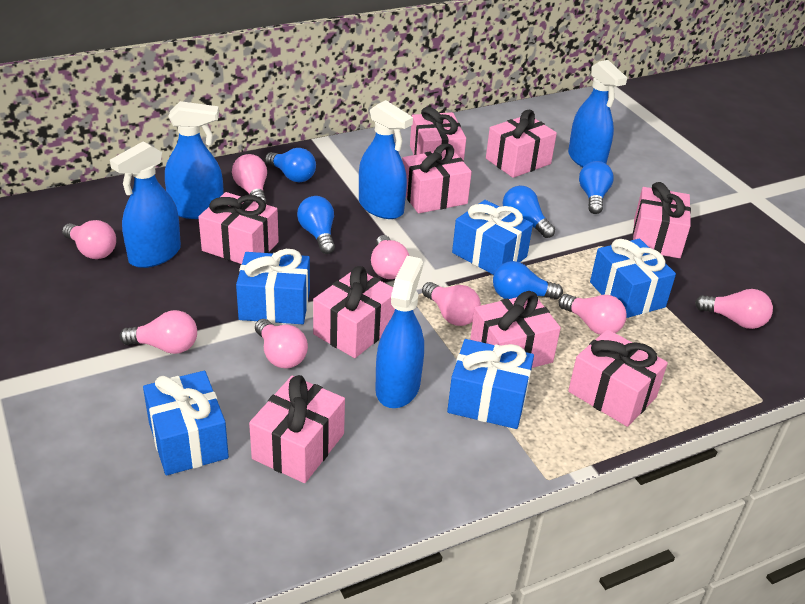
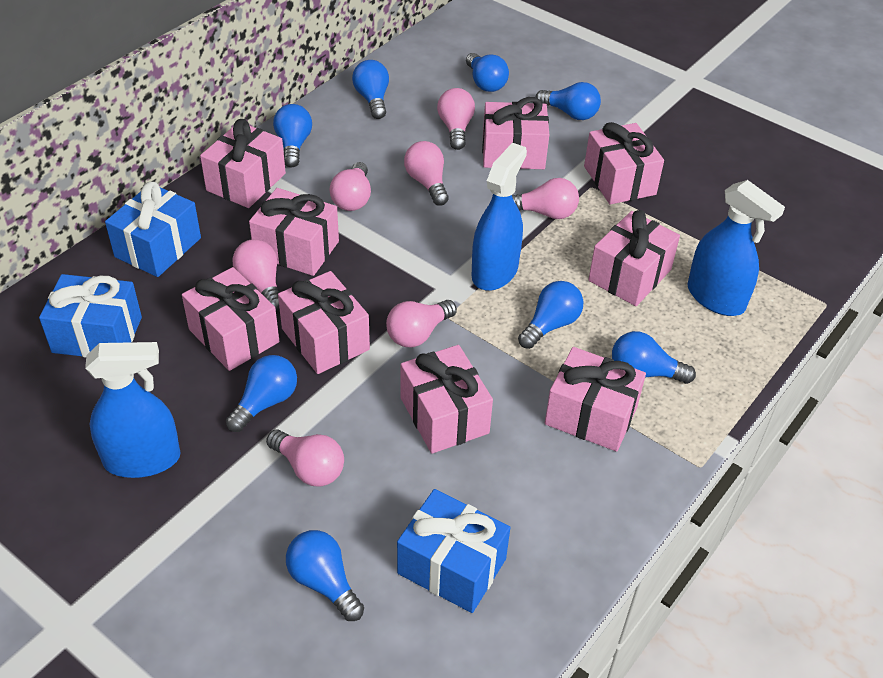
blue gift: 5 -> 3
blue light bulb: 5 -> 8
blue spray bottle: 5 -> 3
pink light bulb: 8 -> 7

